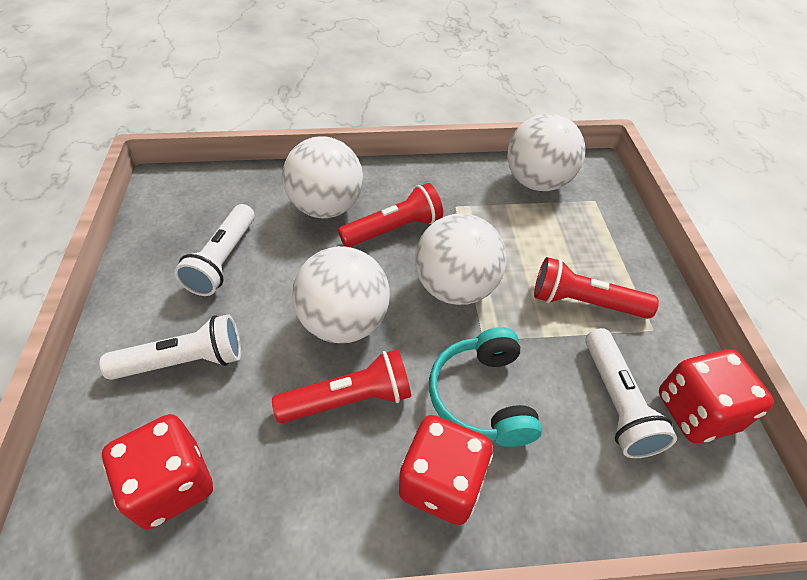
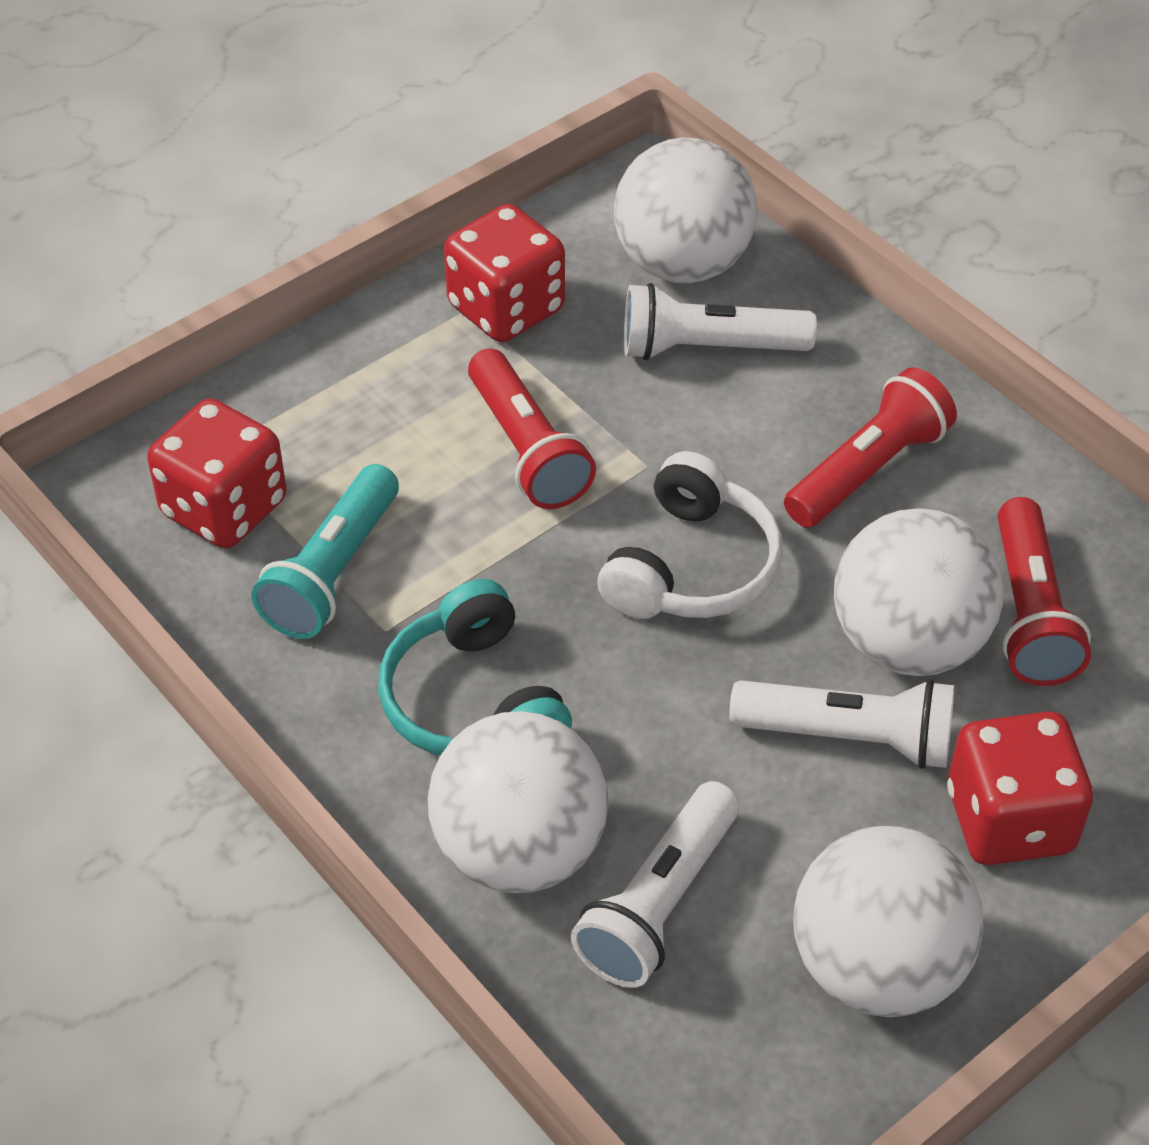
turquoise flashlight: 0 -> 1
white headphones: 0 -> 1

